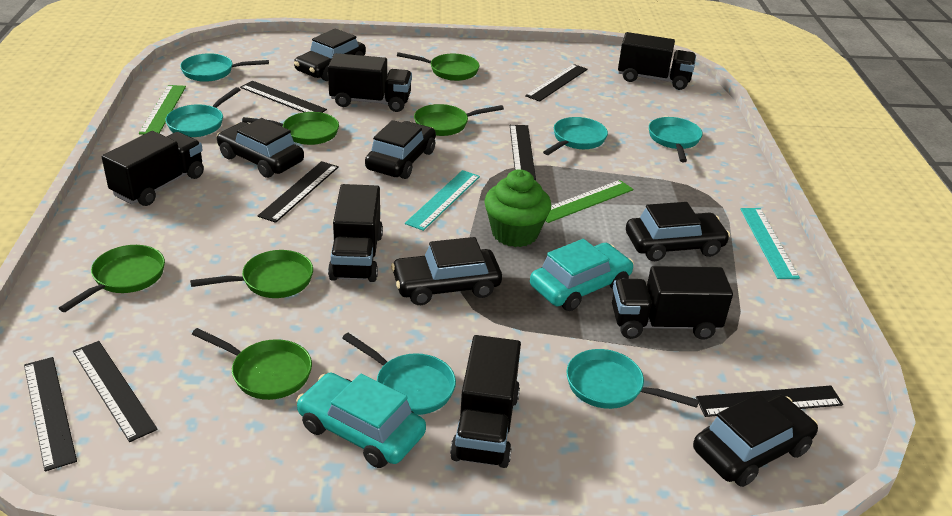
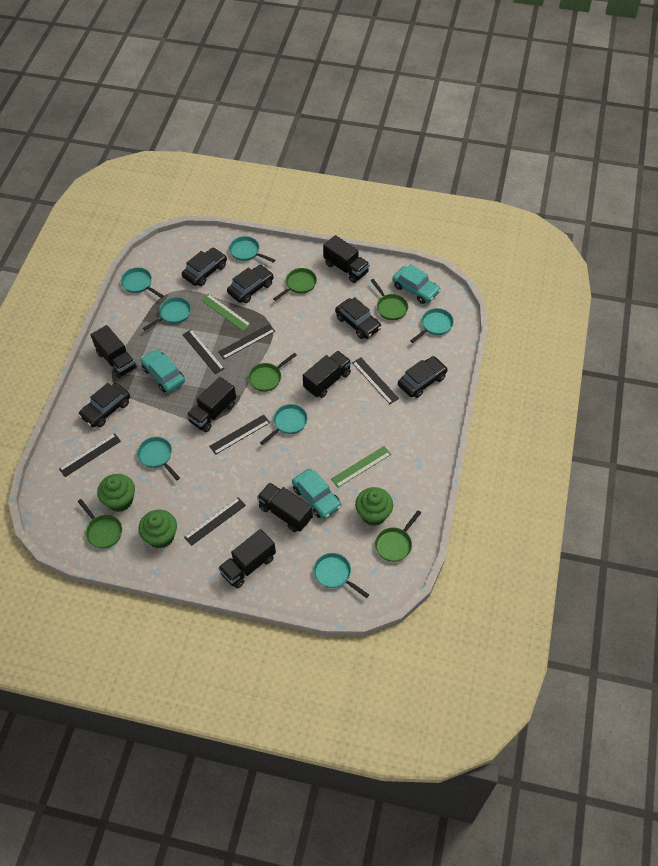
black car: 6 -> 5
black ruler: 7 -> 6
green cupcake: 1 -> 3
green pan: 6 -> 5
turquoise car: 2 -> 3
turquoise pan: 6 -> 7
turquoise ruler: 2 -> 0

